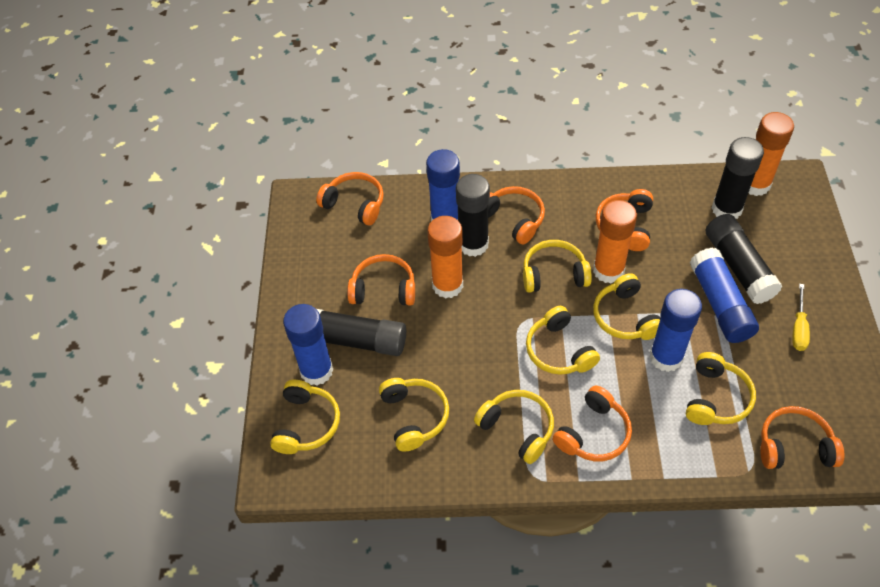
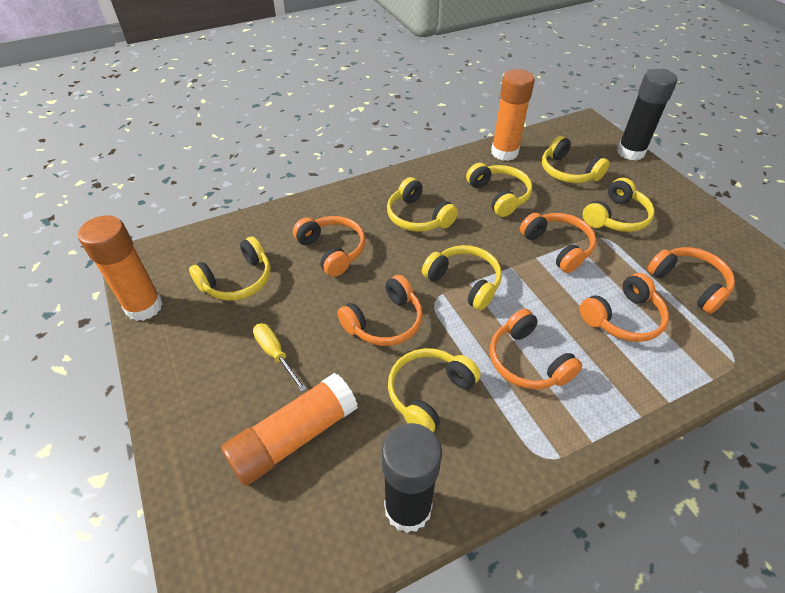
black glue stick: 4 -> 2
blue glue stick: 4 -> 0

